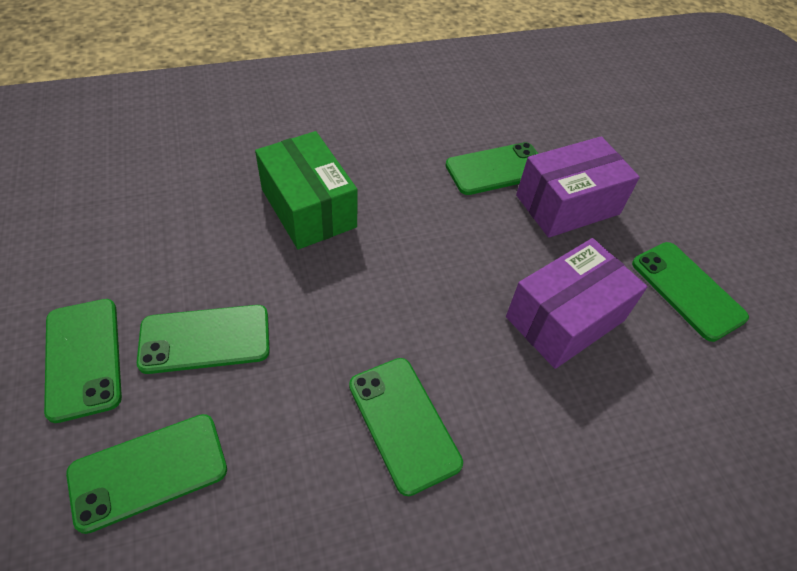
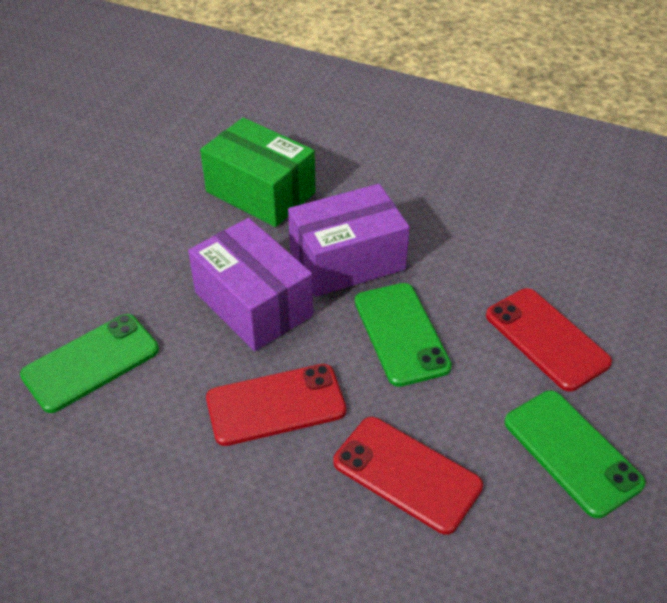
green phone: 6 -> 3
red phone: 0 -> 3

